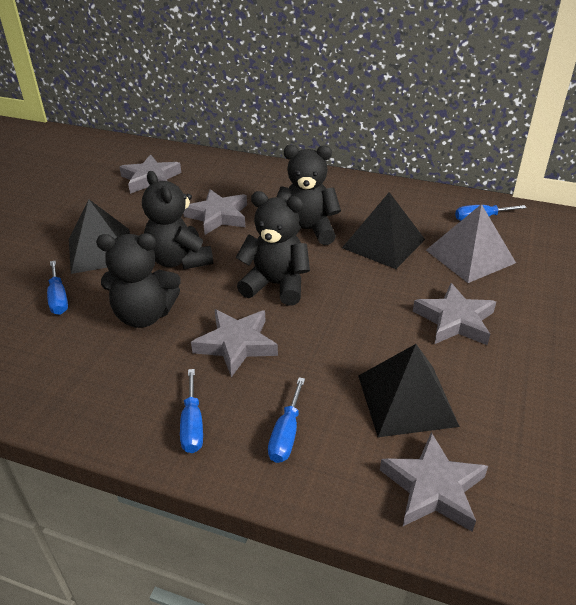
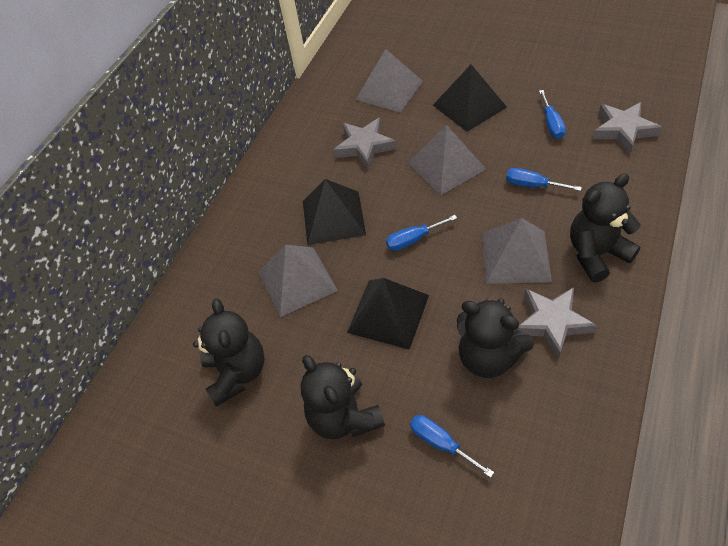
grey pyramid: 1 -> 4
grey star: 5 -> 3

